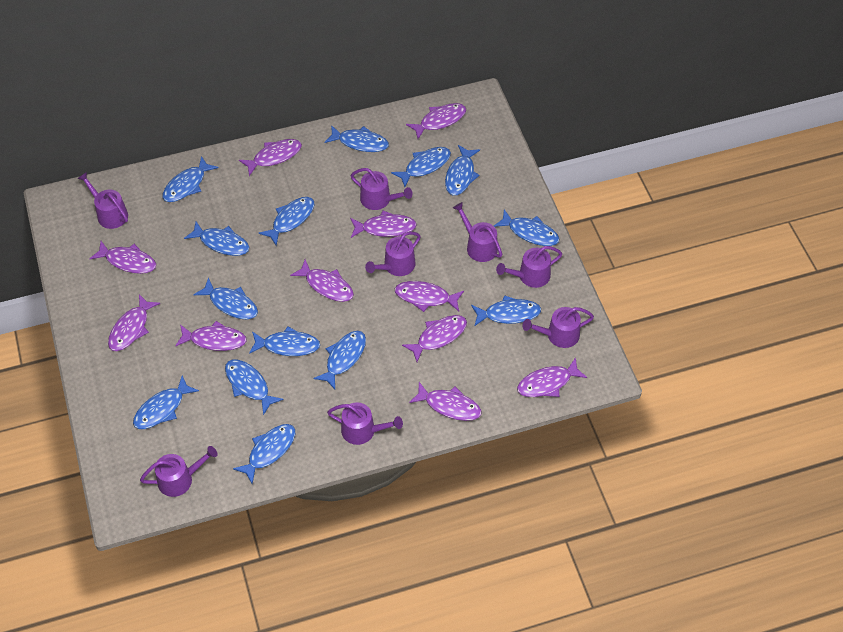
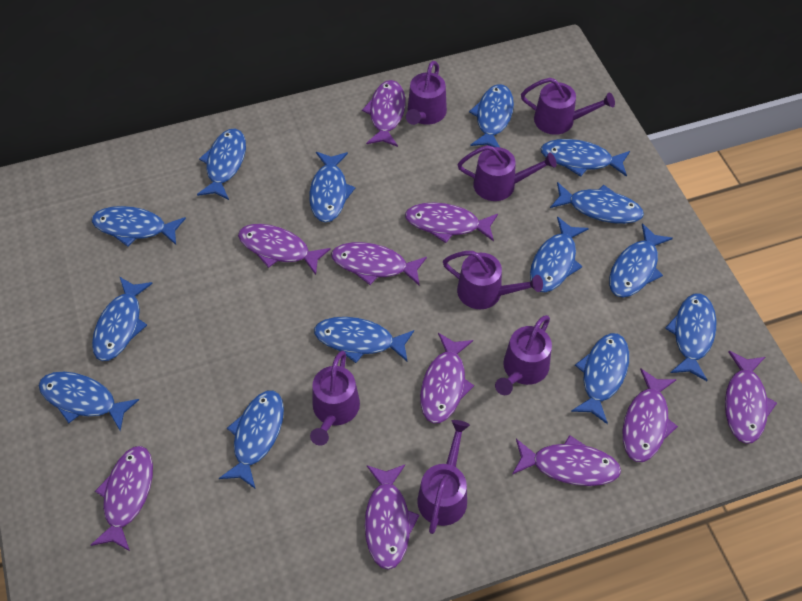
purple fish: 11 -> 10
purple watering can: 8 -> 7

